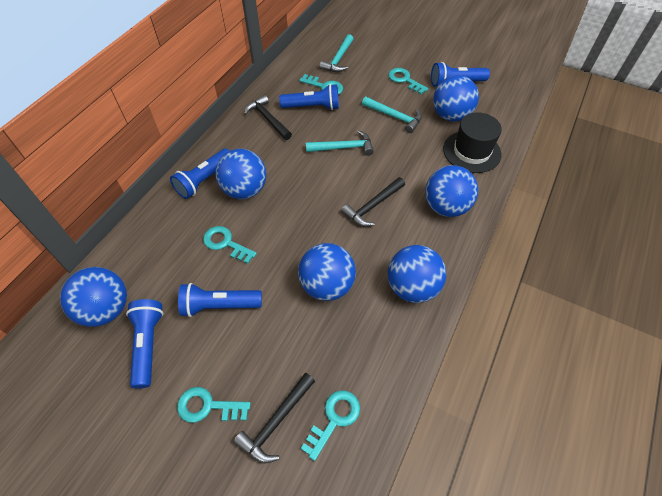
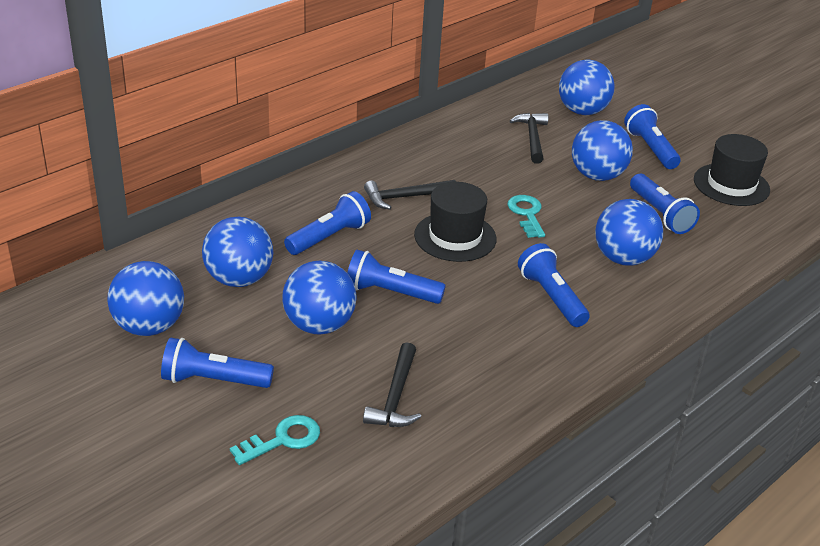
black hat: 1 -> 2
blue flashlight: 5 -> 6
turquoise hammer: 3 -> 0
turquoise key: 5 -> 2

